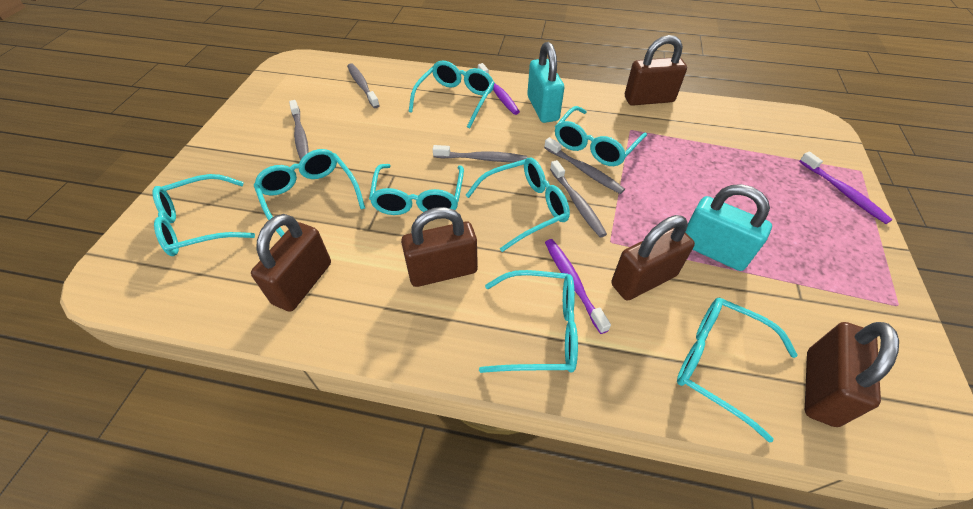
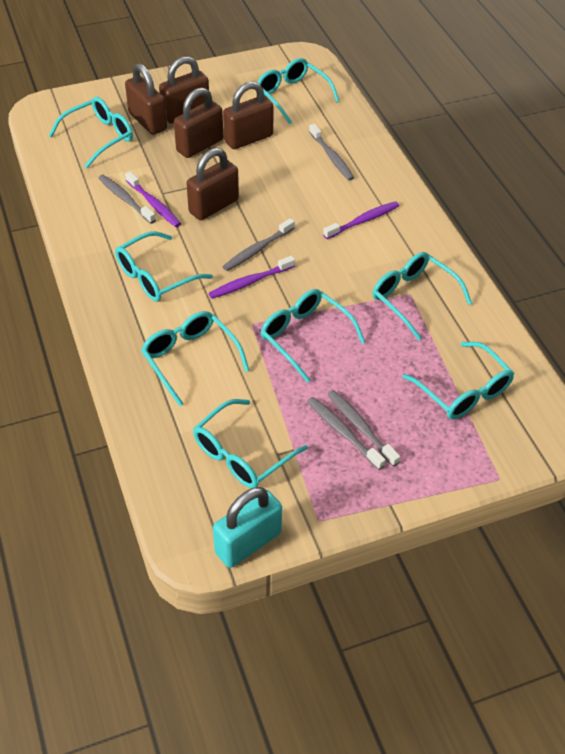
turquoise padlock: 2 -> 1

